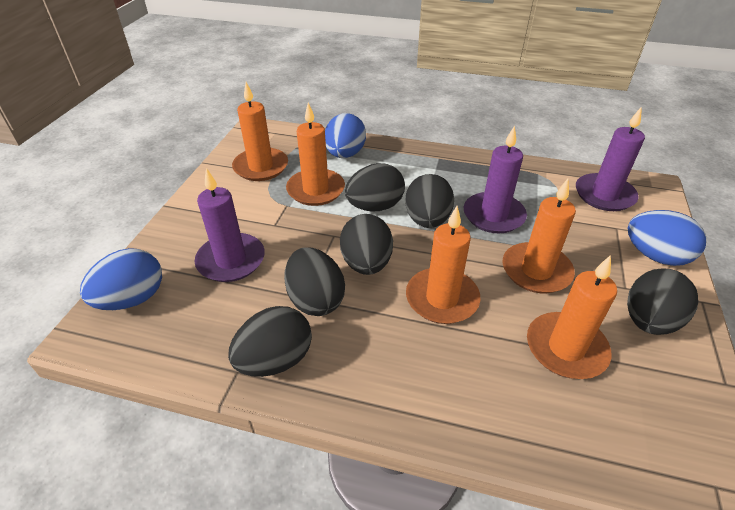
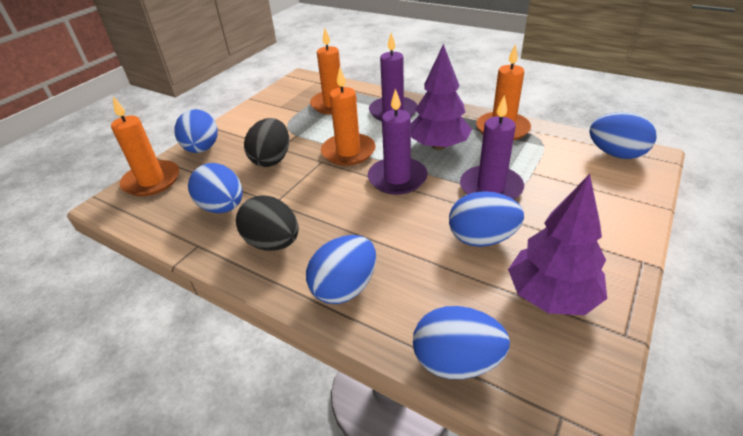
black egg: 6 -> 2
blue egg: 3 -> 6
orange candle: 5 -> 4
purple tree: 0 -> 2

